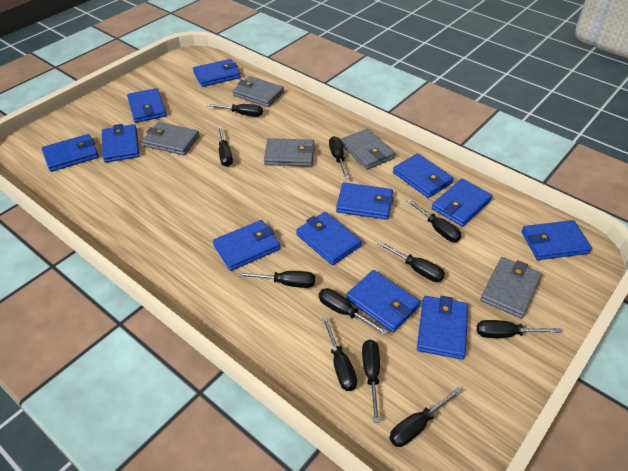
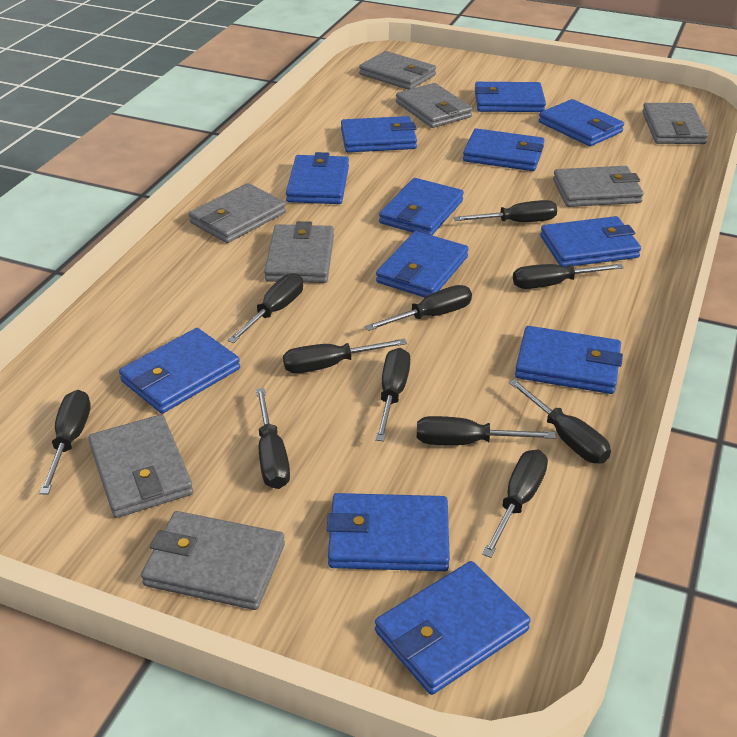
grey wallet: 5 -> 8

